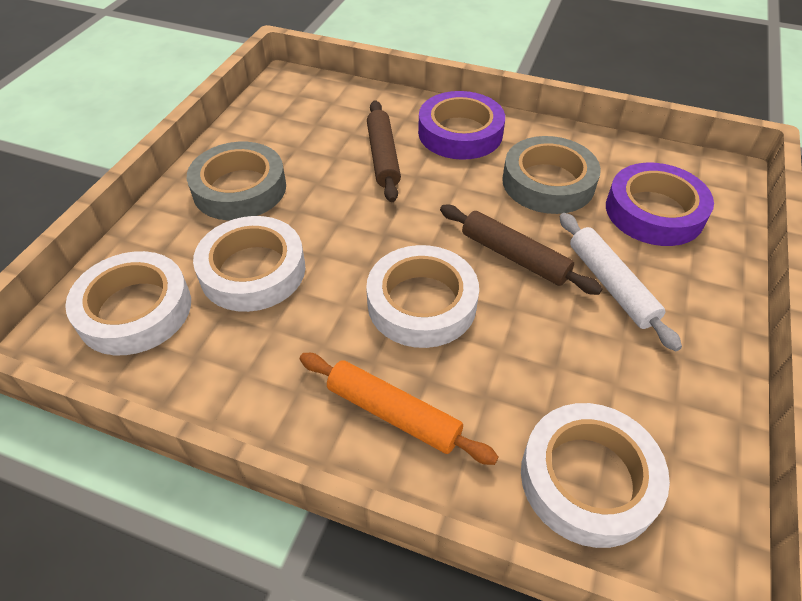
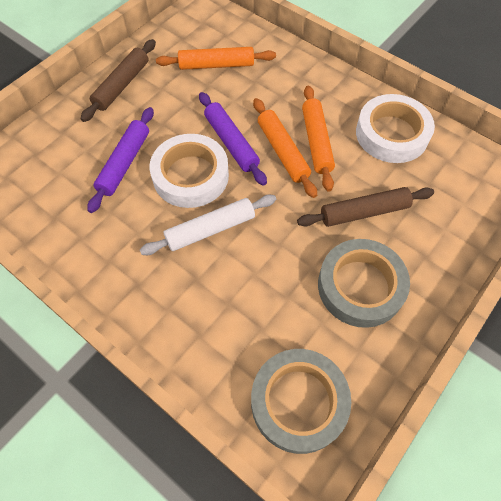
orange rolling pin: 1 -> 3
purple rolling pin: 0 -> 2
purple tape: 2 -> 0
white tape: 4 -> 2

